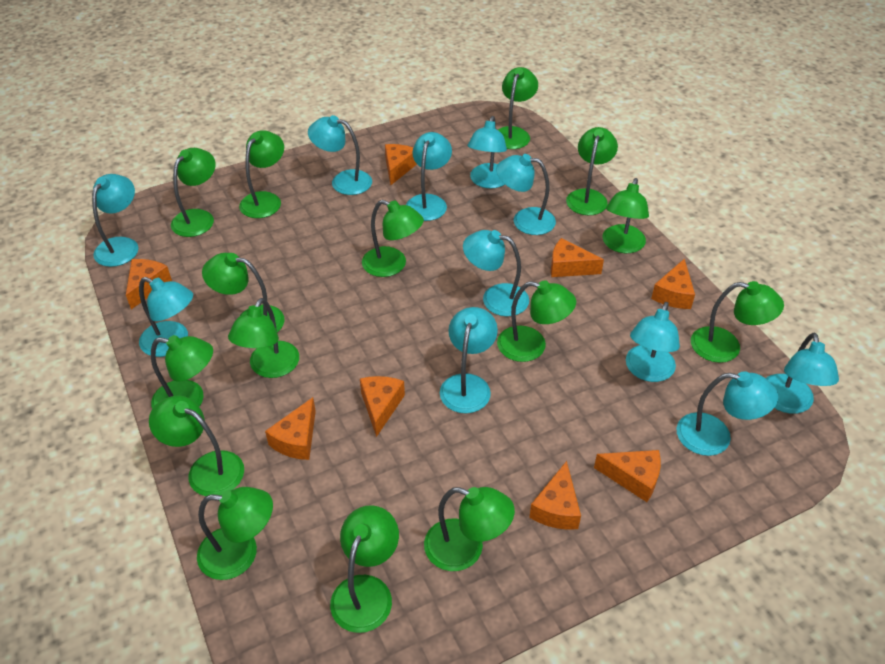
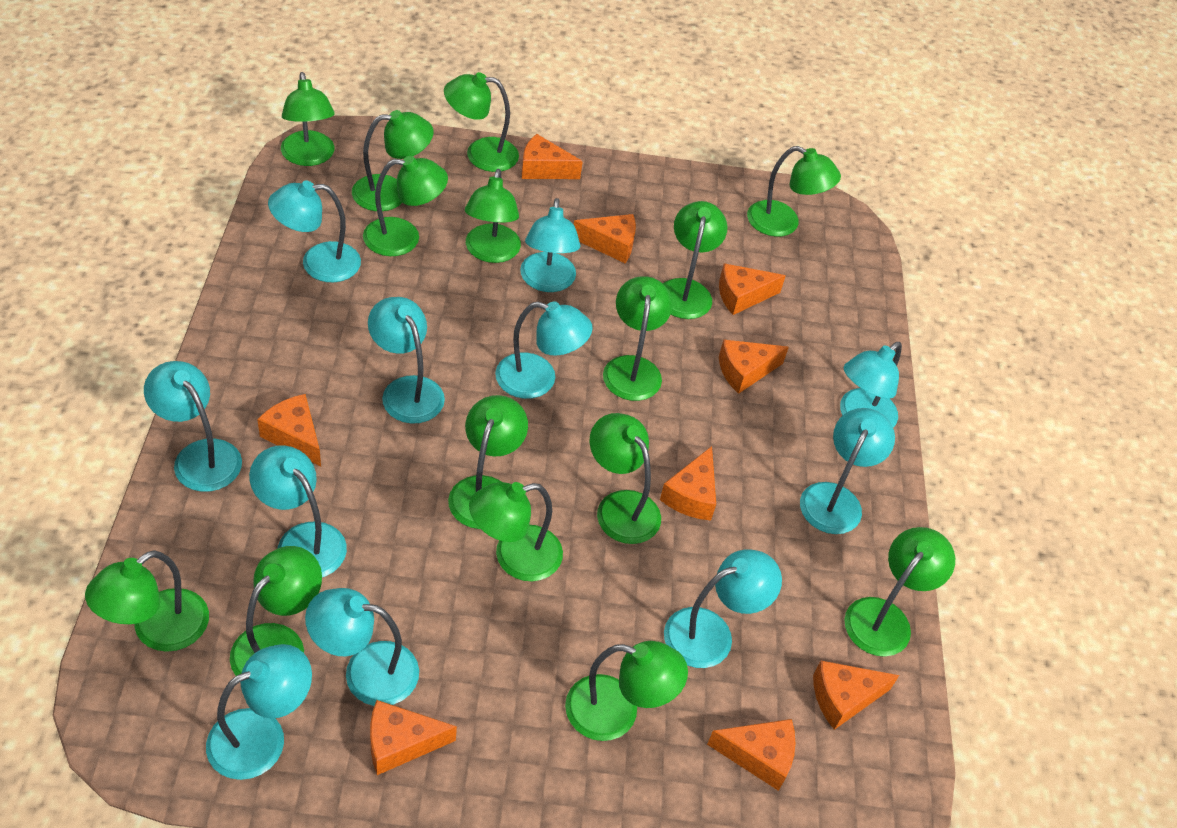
orange cheese: 8 -> 9

